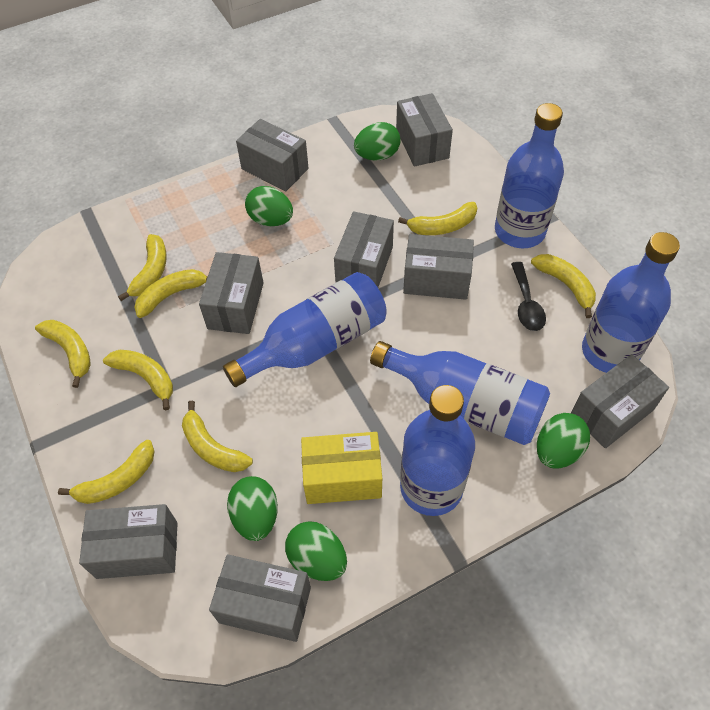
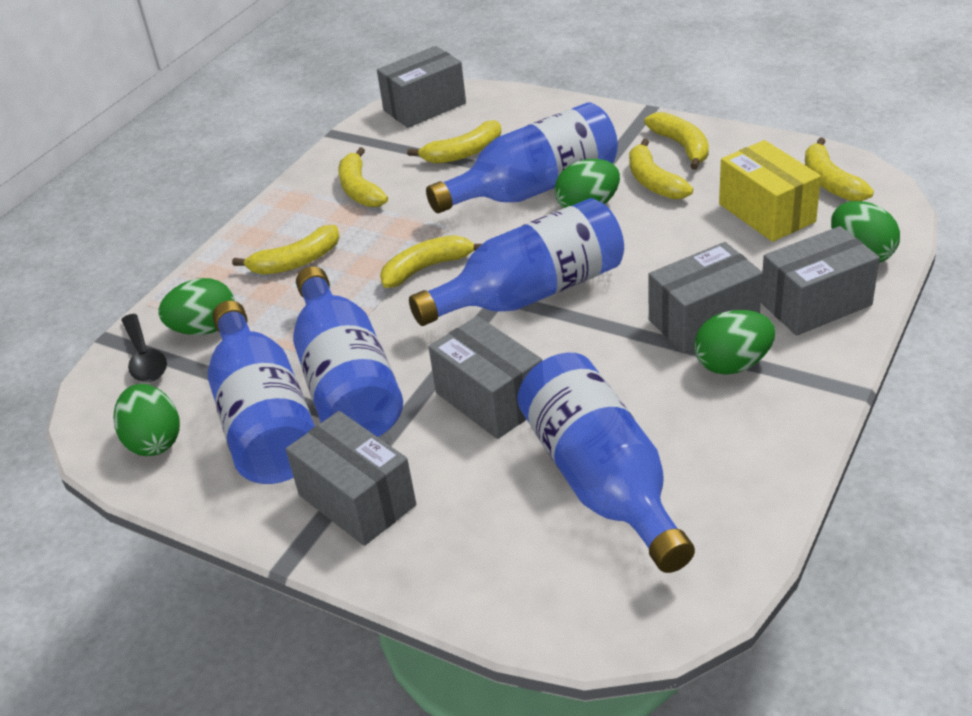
grey box: 8 -> 5
yellow banana: 8 -> 7

